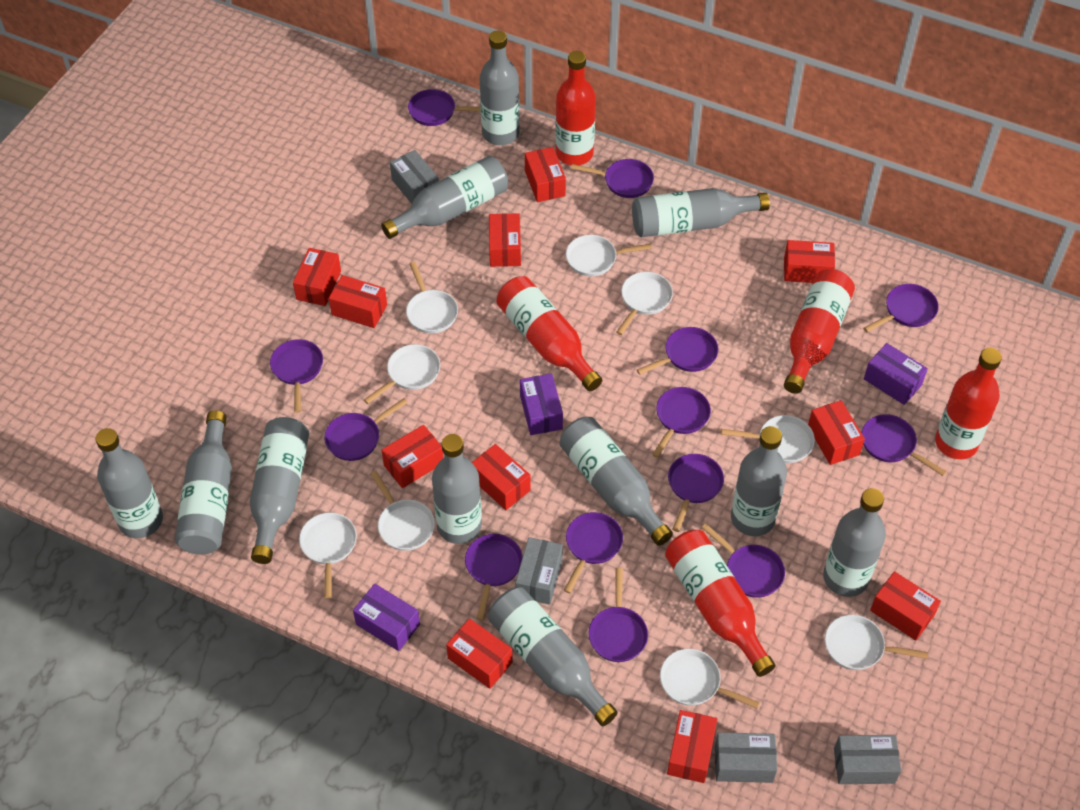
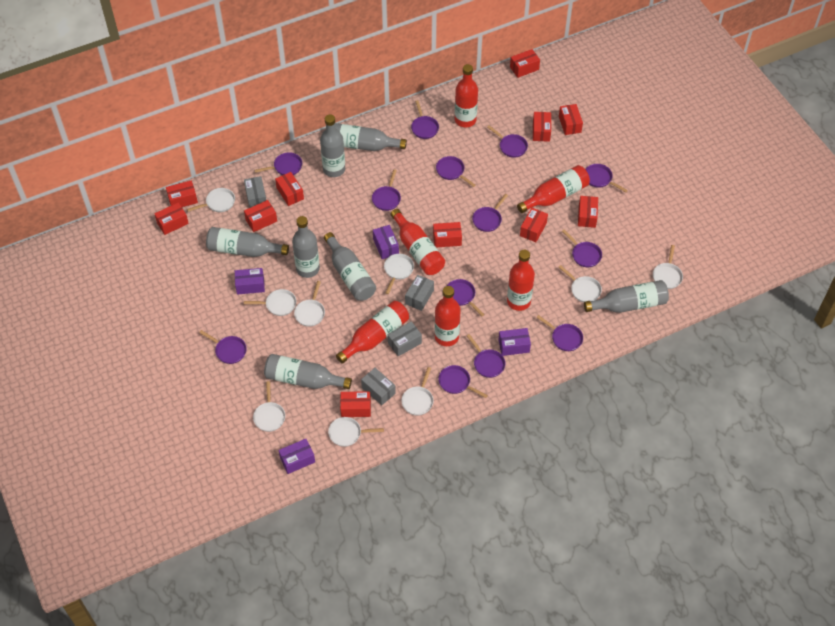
grey bottle: 11 -> 7
purple box: 3 -> 4
red bottle: 5 -> 6

